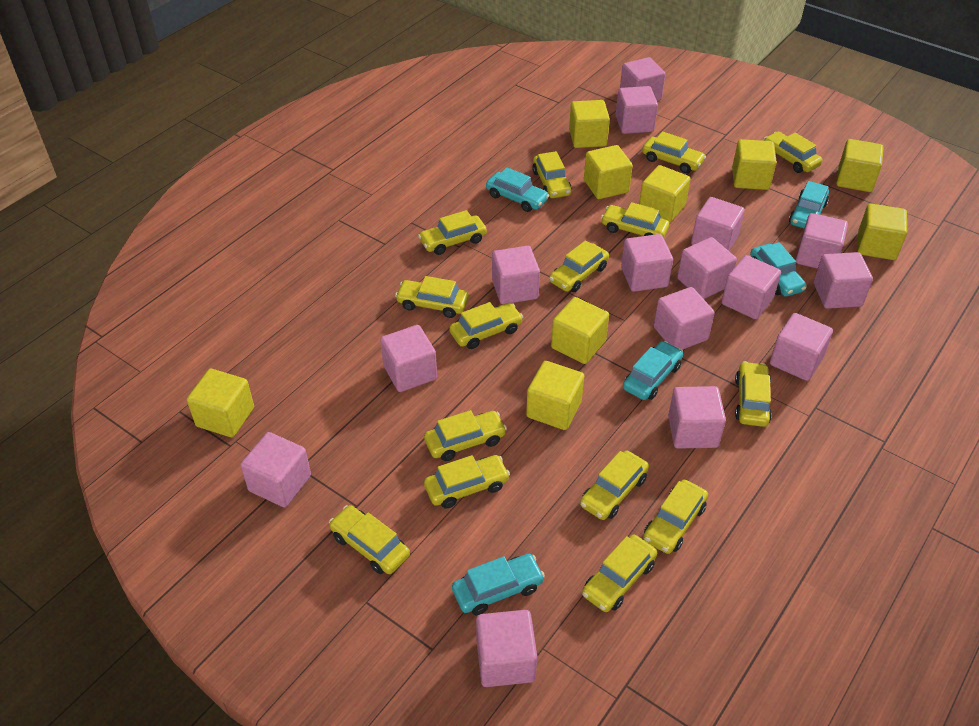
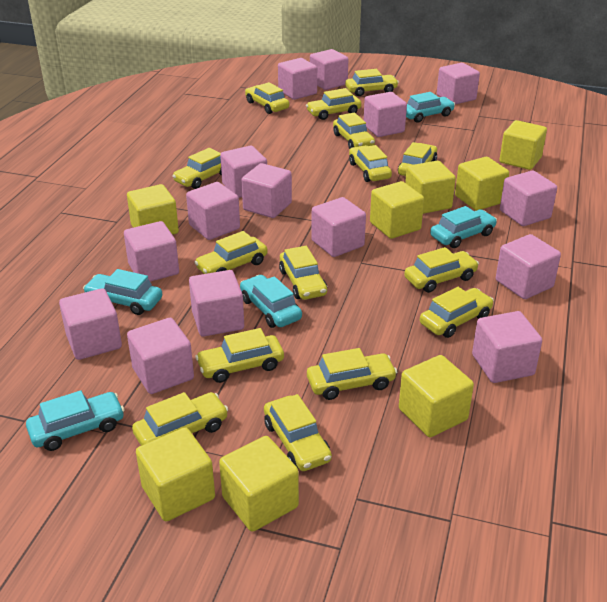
yellow cube: 9 -> 8

